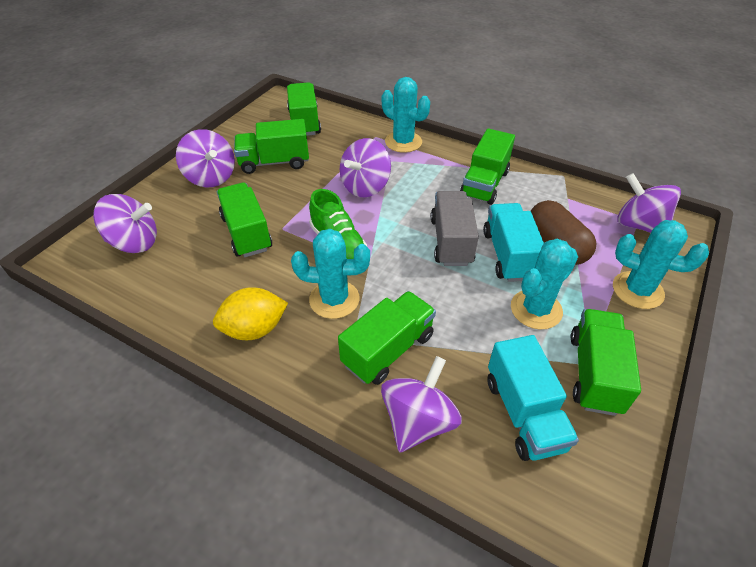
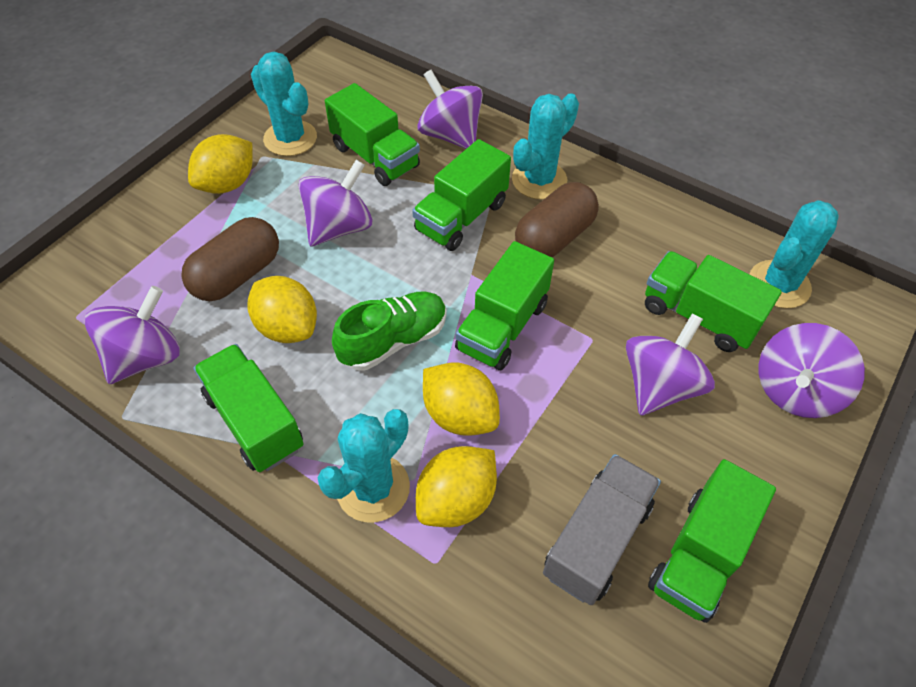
brown capsule: 1 -> 2
turquoise truck: 2 -> 0
yellow lemon: 1 -> 4

